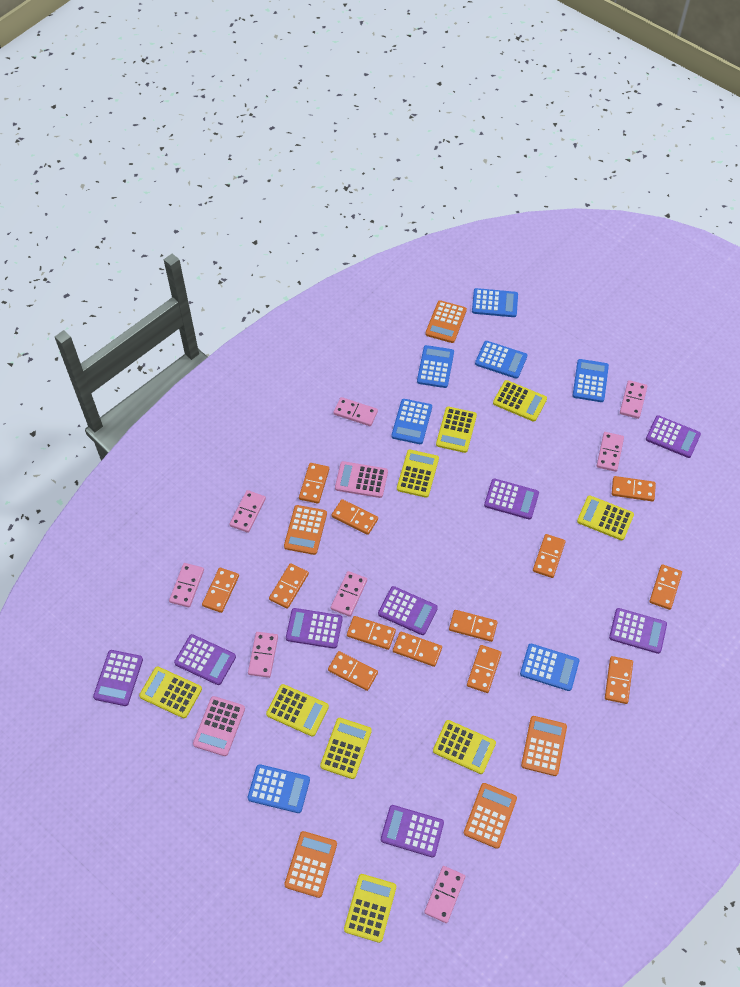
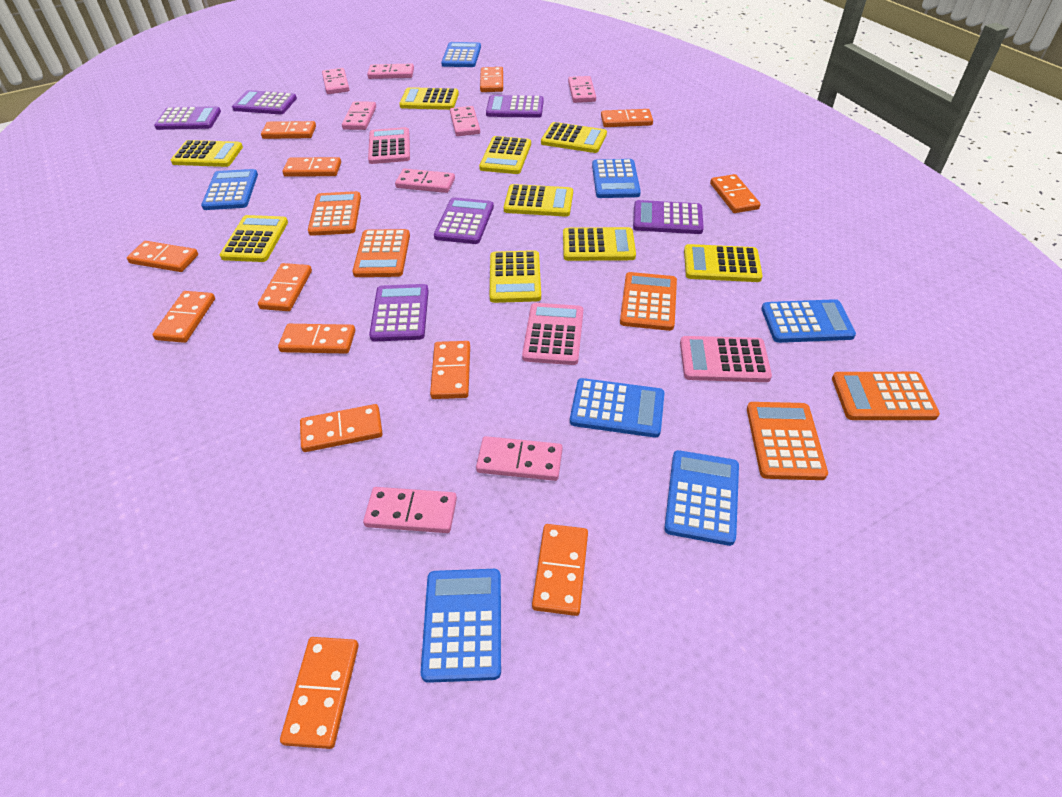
pink calculator: 2 -> 3
purple calculator: 8 -> 6

